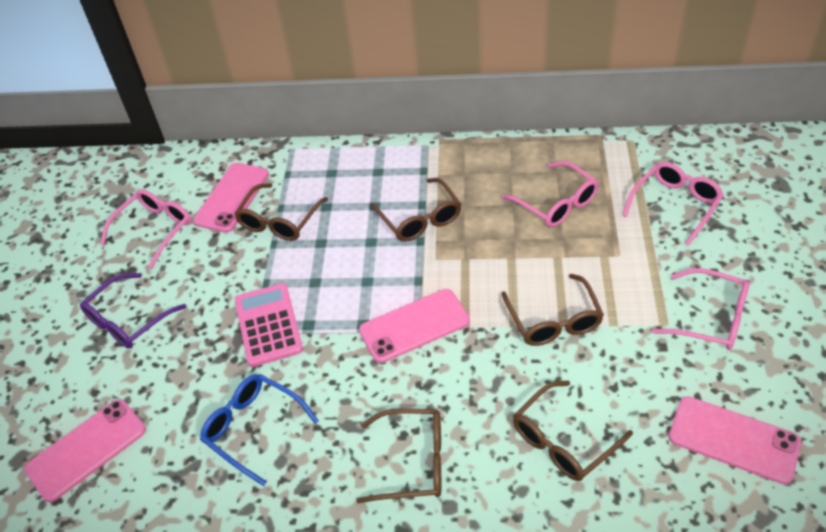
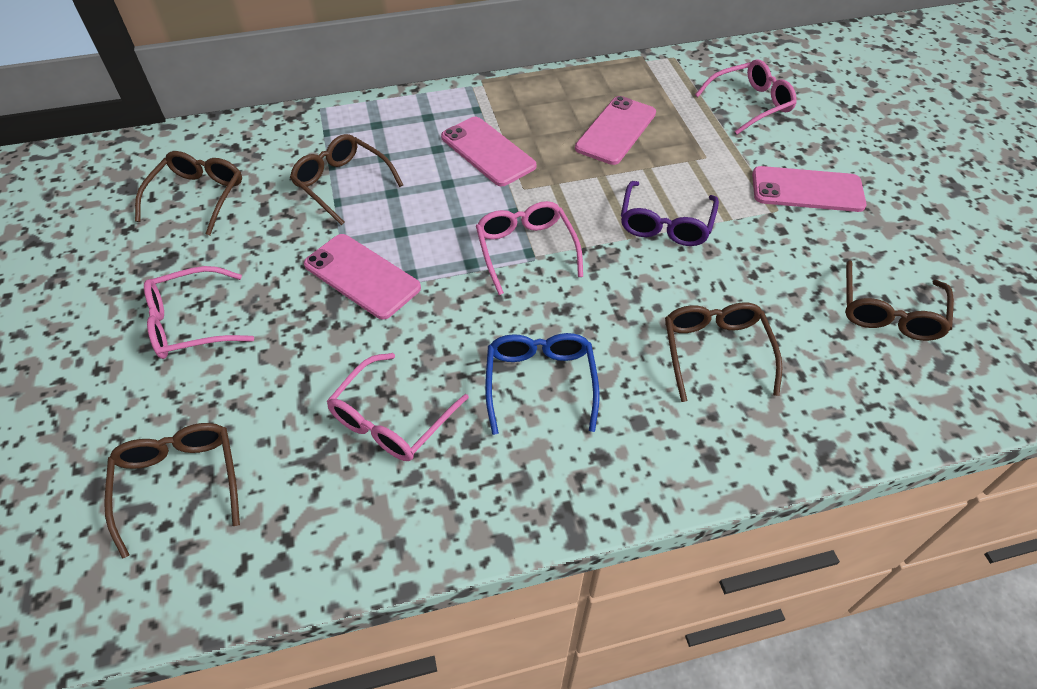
pink calculator: 1 -> 0

